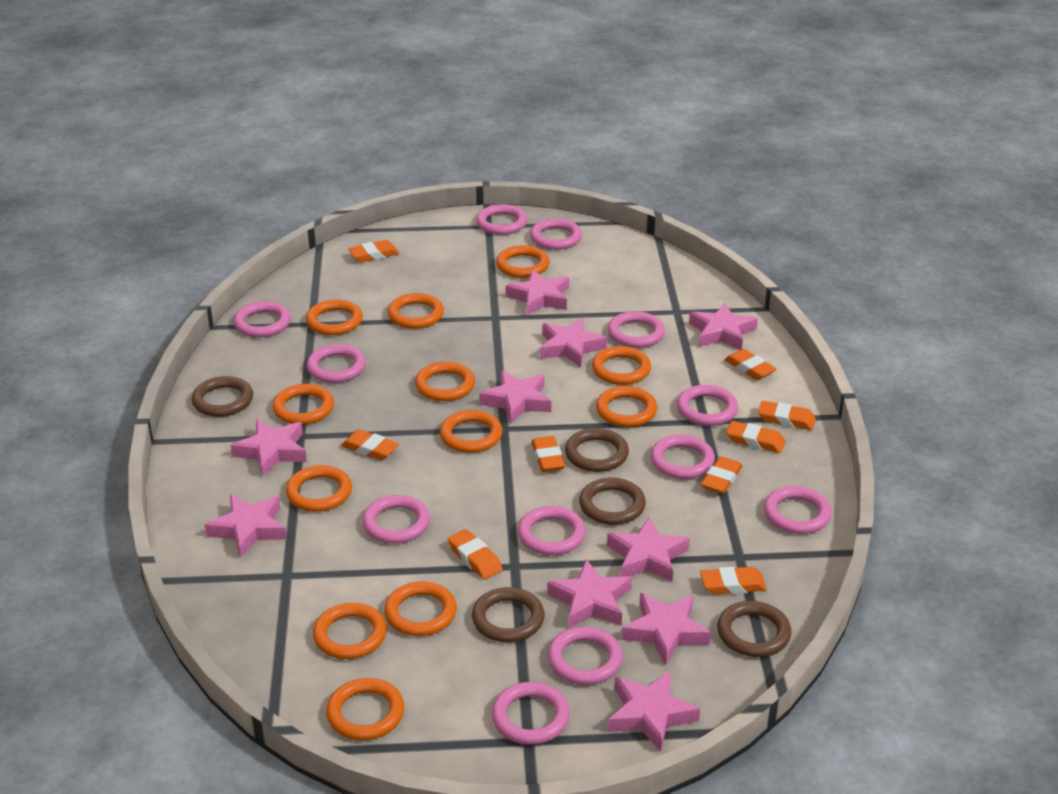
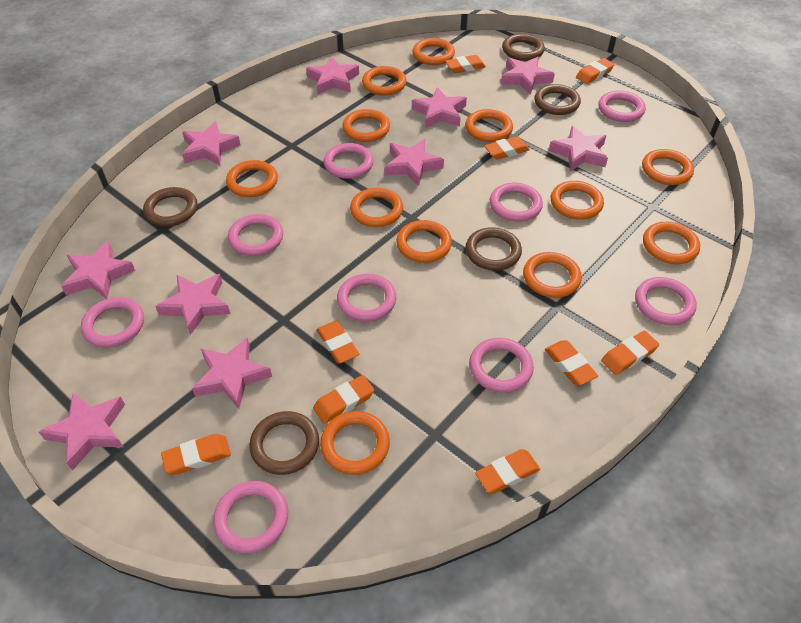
pink ring: 12 -> 9

